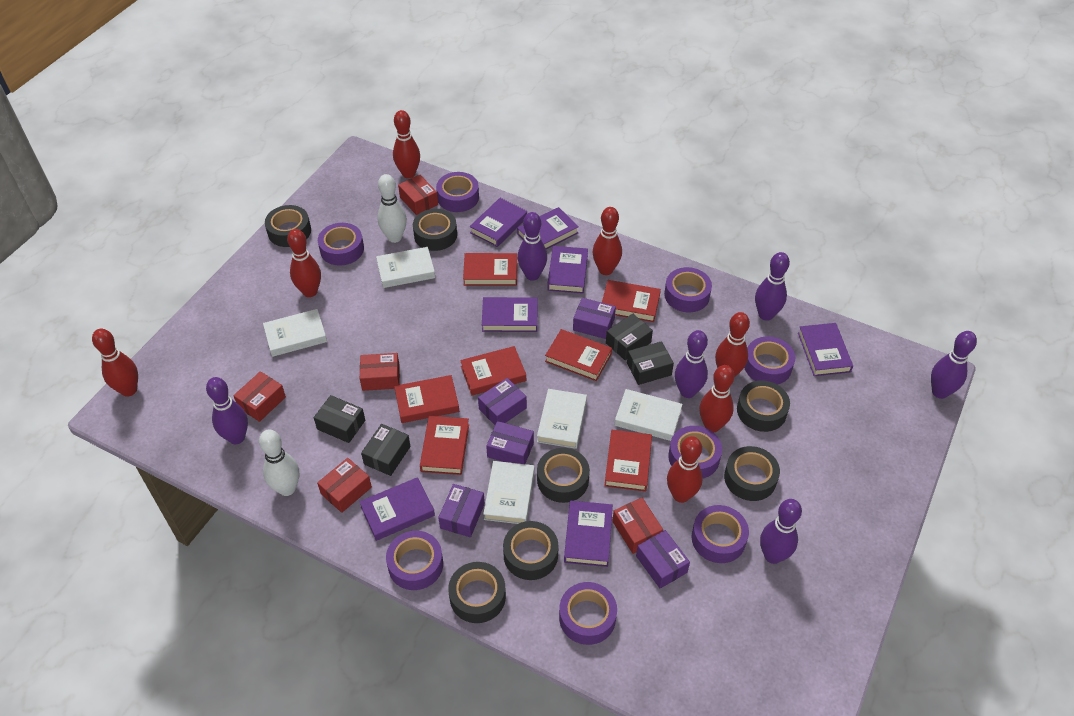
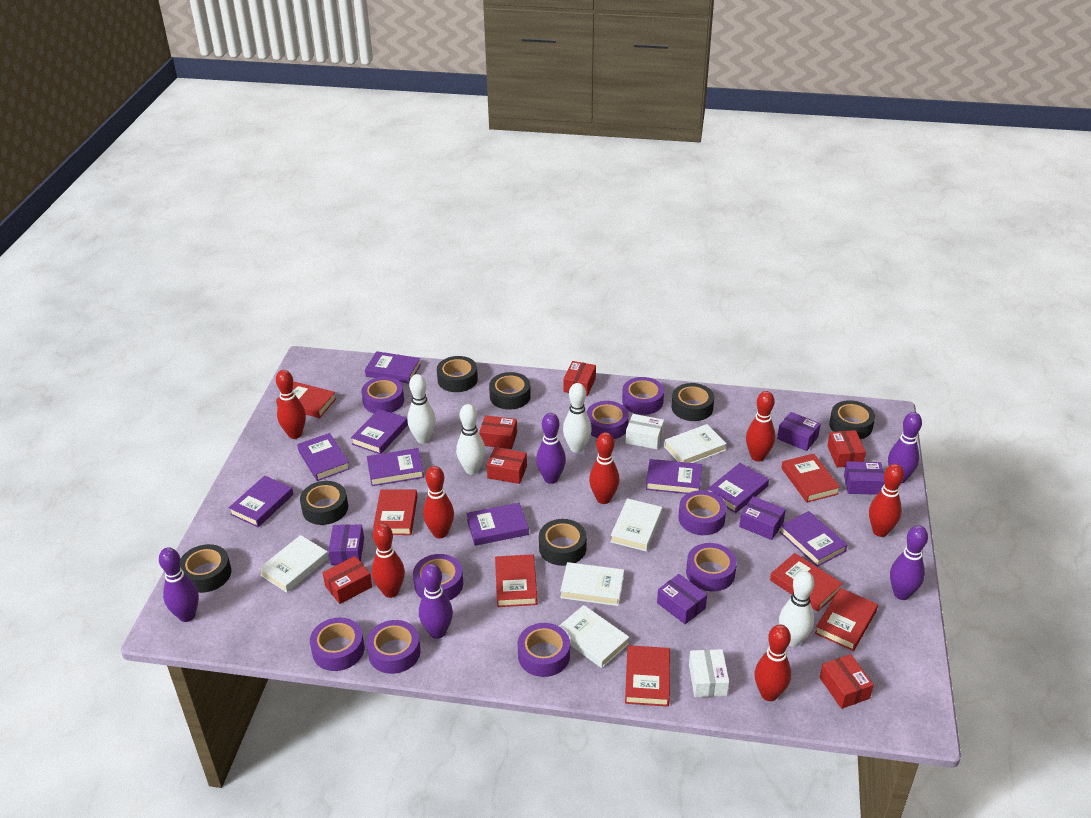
black box: 4 -> 0
purple book: 7 -> 9
purple bowling pin: 6 -> 5
purple tape: 8 -> 9
red box: 5 -> 6
white bowling pin: 2 -> 4
white box: 0 -> 2

